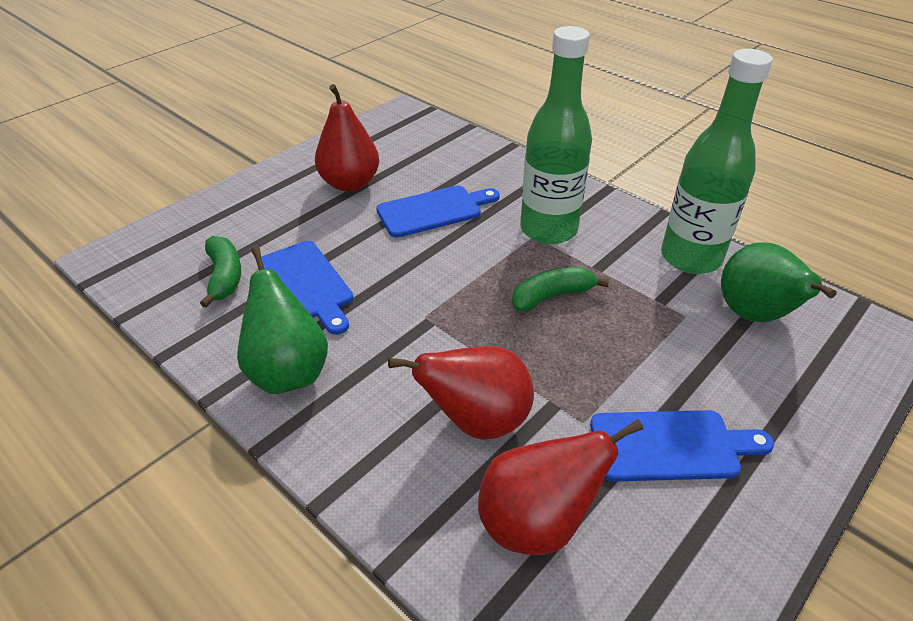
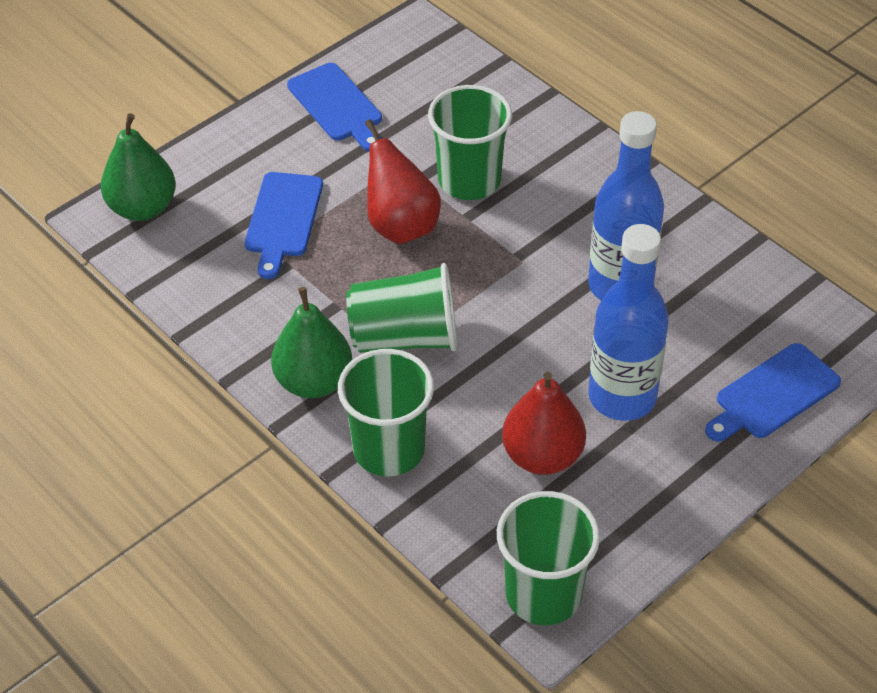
blue bottle: 0 -> 2
green banana: 2 -> 0
green bottle: 2 -> 0
green cup: 0 -> 4
red pear: 3 -> 2

